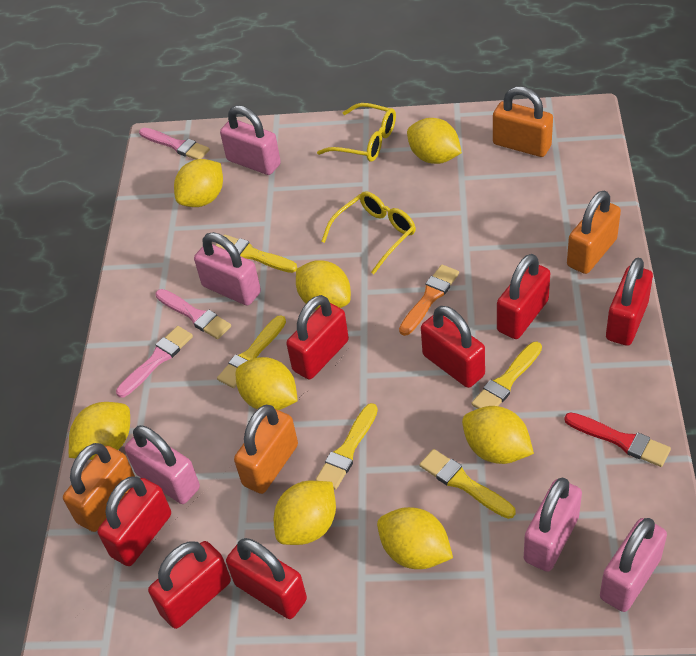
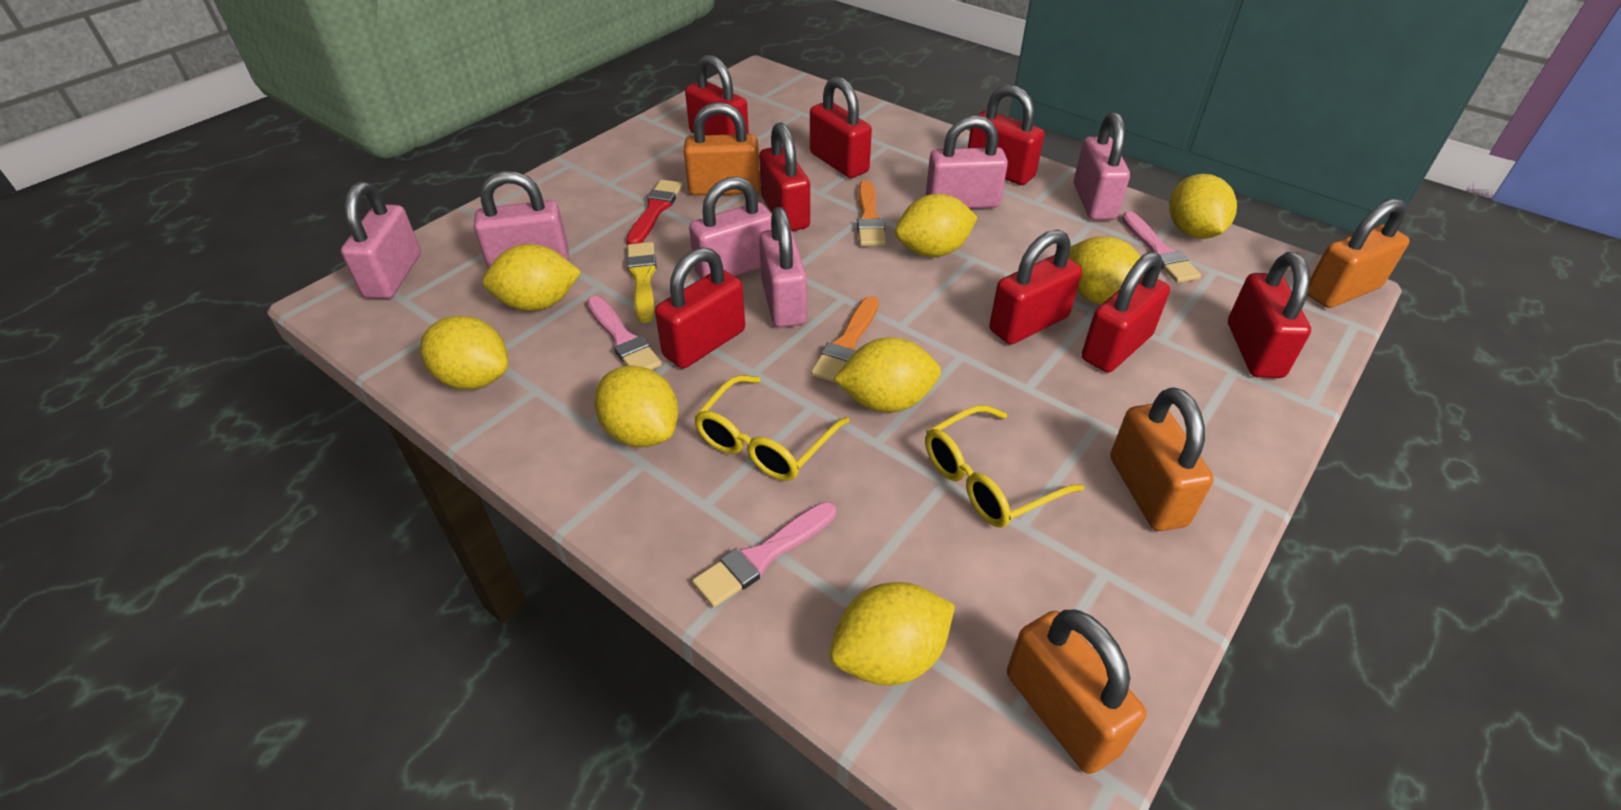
orange brush: 1 -> 2
pink padlock: 5 -> 6
red padlock: 7 -> 8
yellow brush: 5 -> 1

